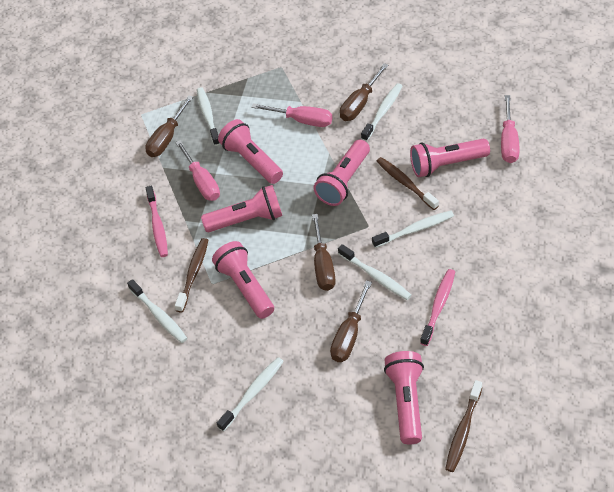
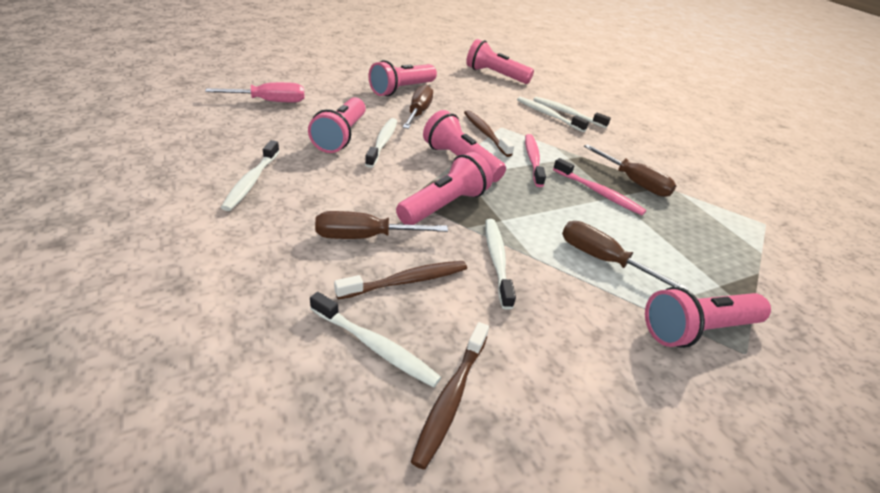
pink screwdriver: 3 -> 1

